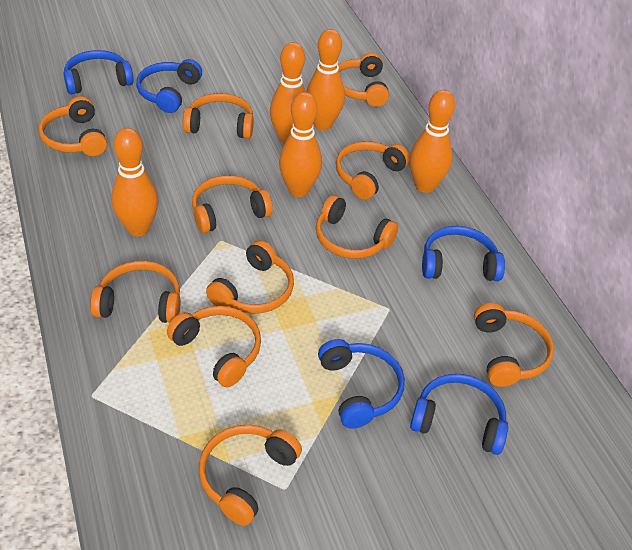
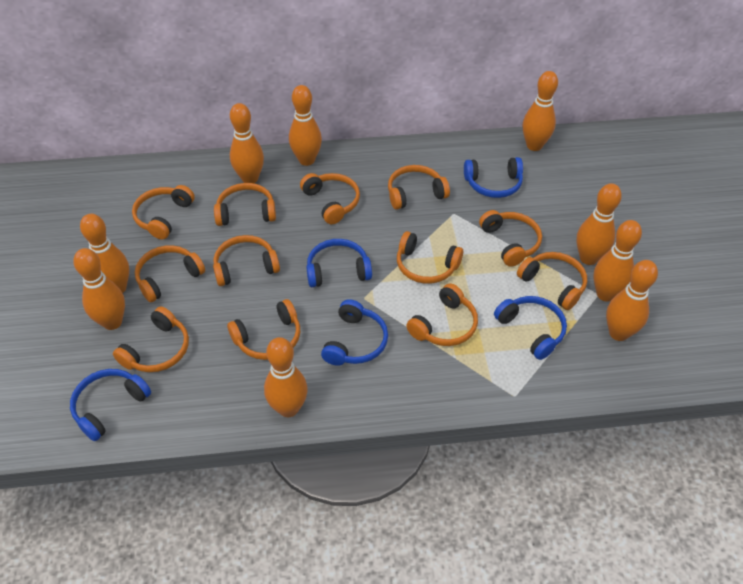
orange bowling pin: 5 -> 9
orange headphones: 11 -> 12

